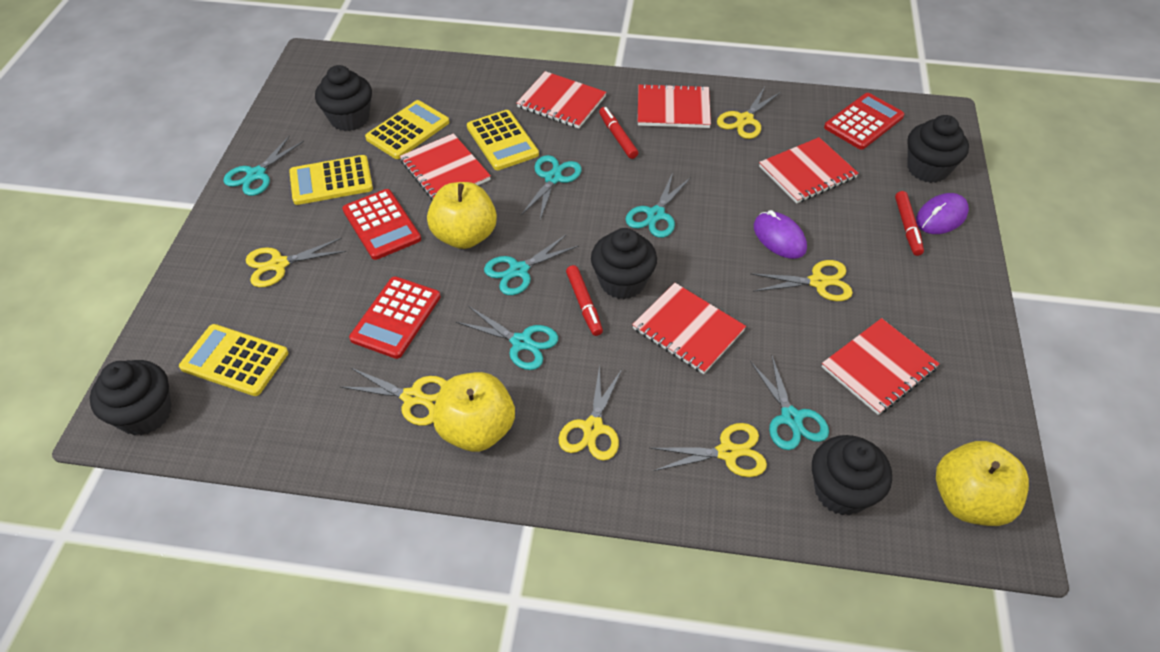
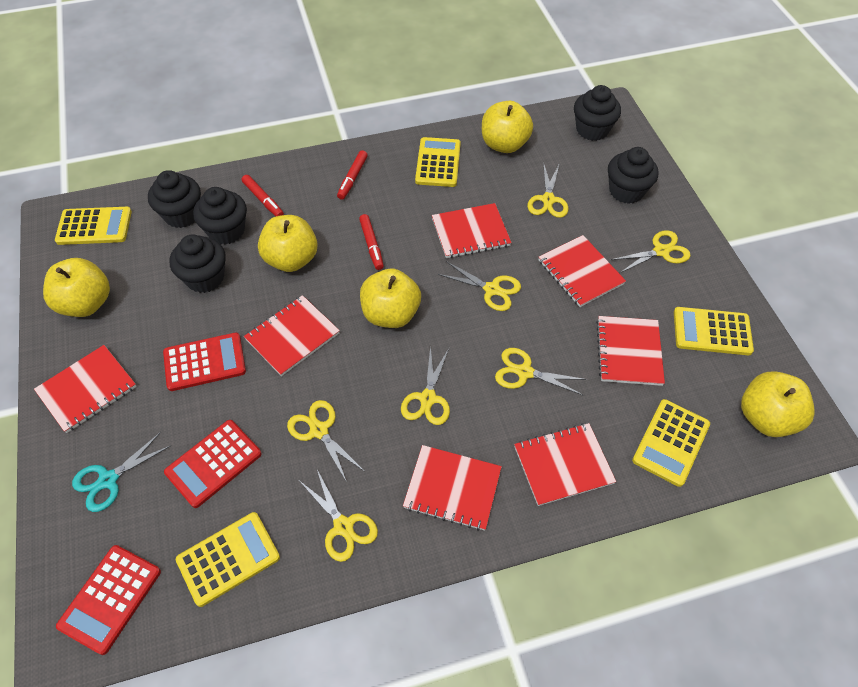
purple mouse: 2 -> 0
red notebook: 6 -> 7
turquoise scissors: 6 -> 1
yellow apple: 3 -> 5
yellow calculator: 4 -> 5
yellow scissors: 6 -> 7

